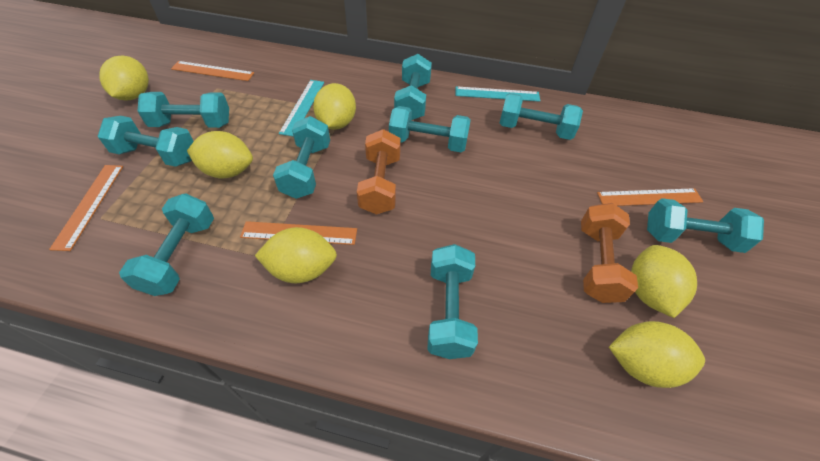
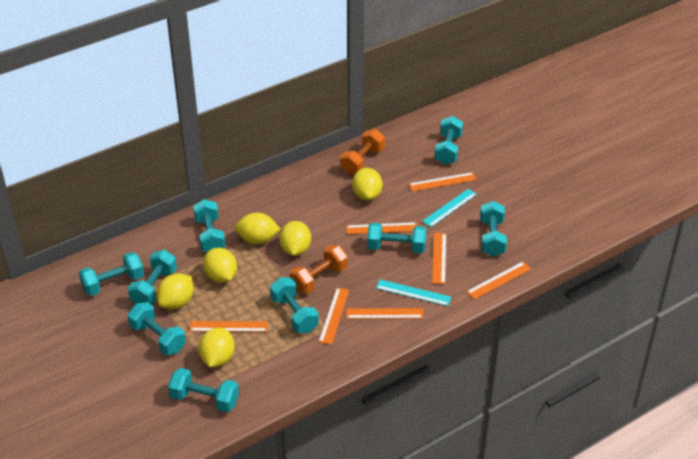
orange ruler: 4 -> 7

